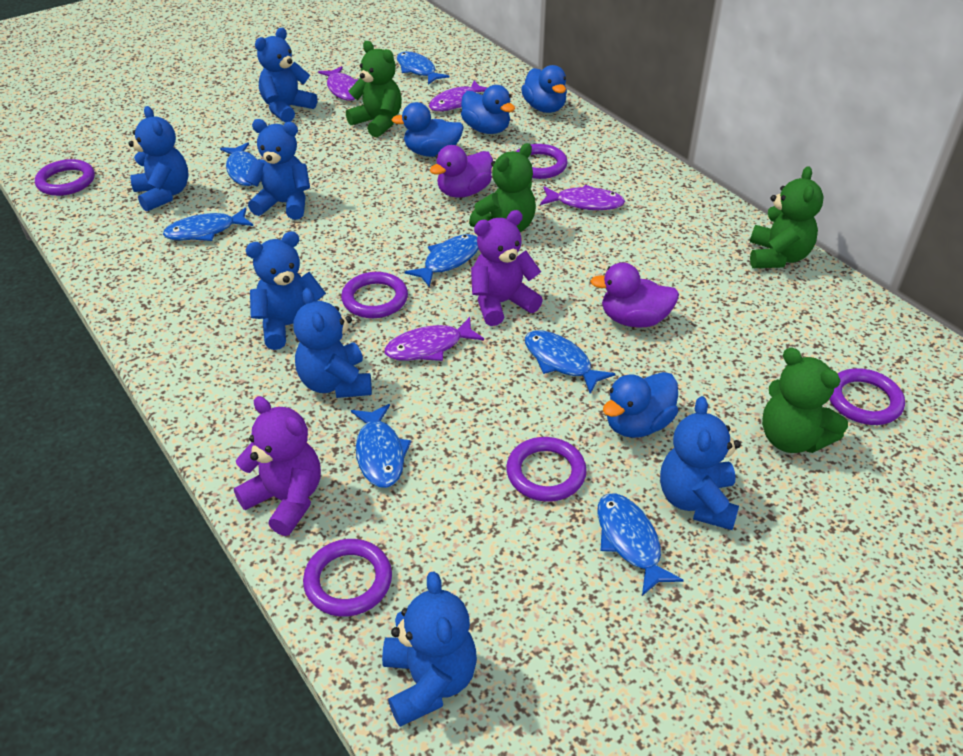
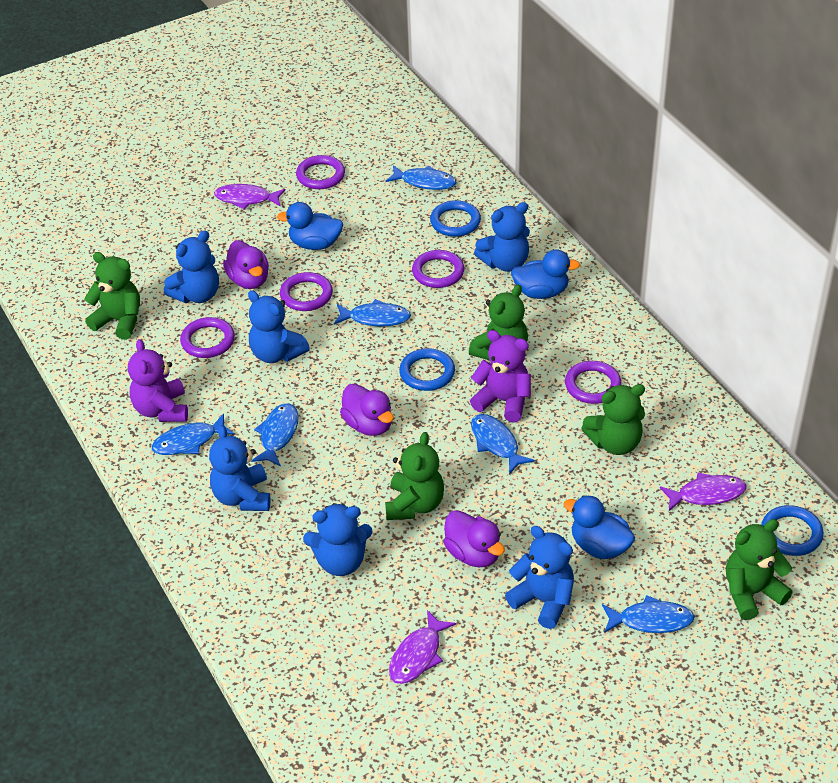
blue duck: 4 -> 3
blue fish: 7 -> 6
blue ring: 0 -> 3
blue teddy bear: 7 -> 6
green teddy bear: 4 -> 5
purple duck: 2 -> 3
purple fish: 4 -> 3
purple ring: 6 -> 5

